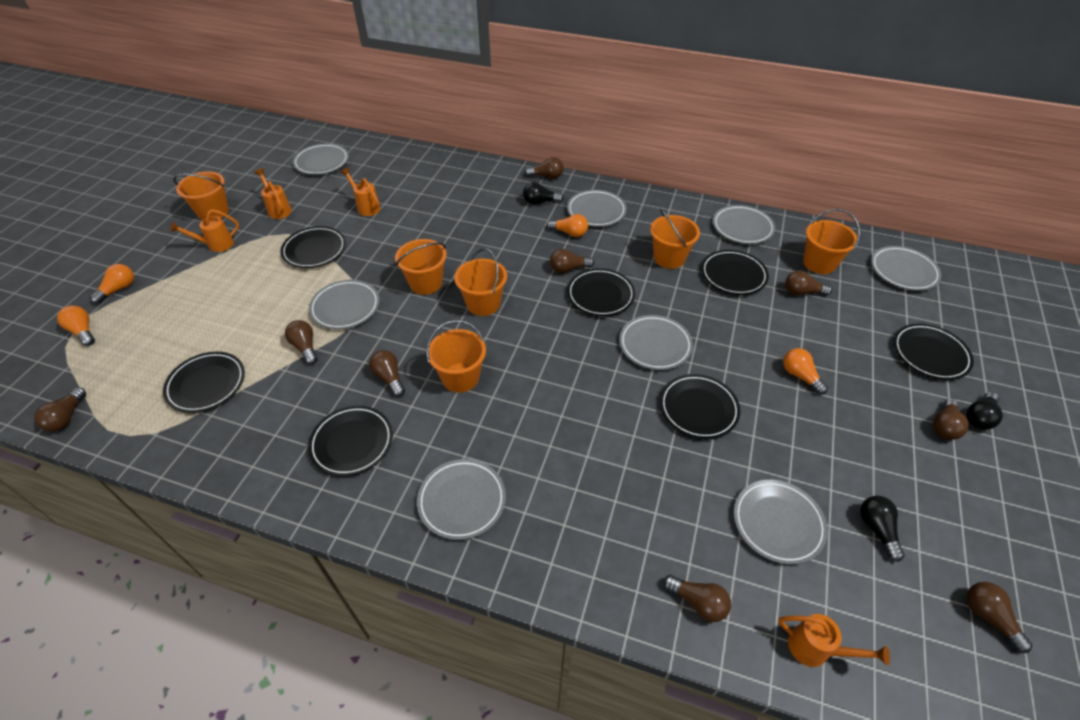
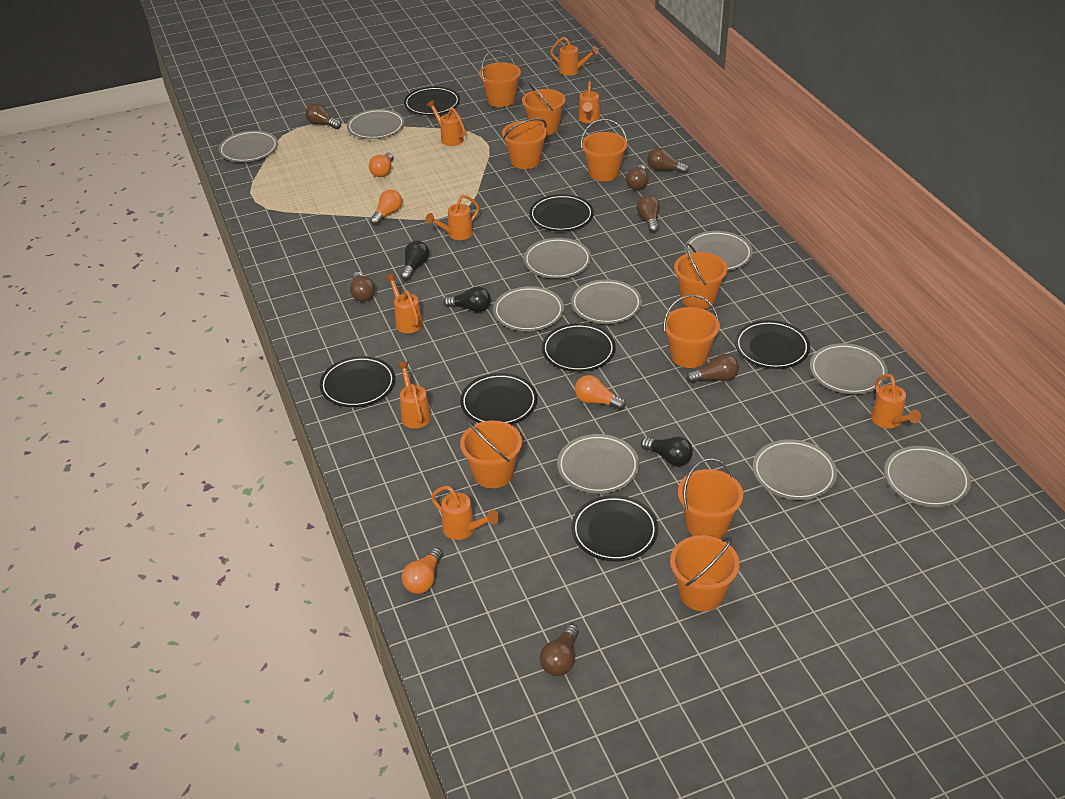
brown light bulb: 9 -> 7
grey plate: 8 -> 10
orange bucket: 6 -> 9
orange watering can: 4 -> 8

